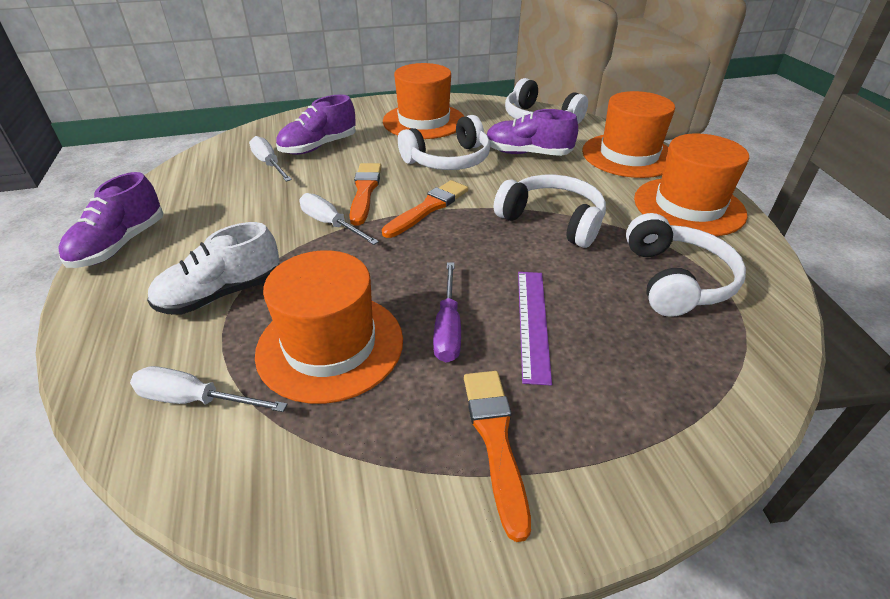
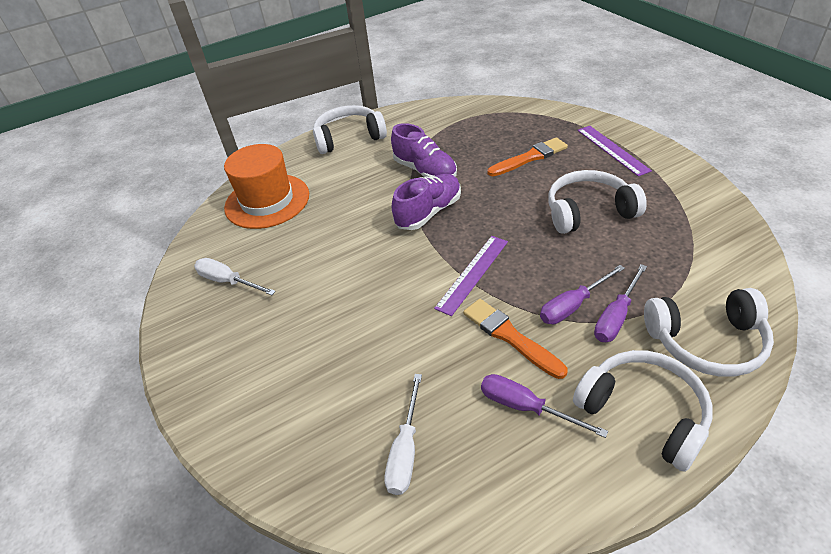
orange brush: 3 -> 2
orange hat: 4 -> 1
purple ruler: 1 -> 2
purple screwdriver: 1 -> 3
purple shoe: 3 -> 2
white screwdriver: 3 -> 2
white shoe: 1 -> 0

